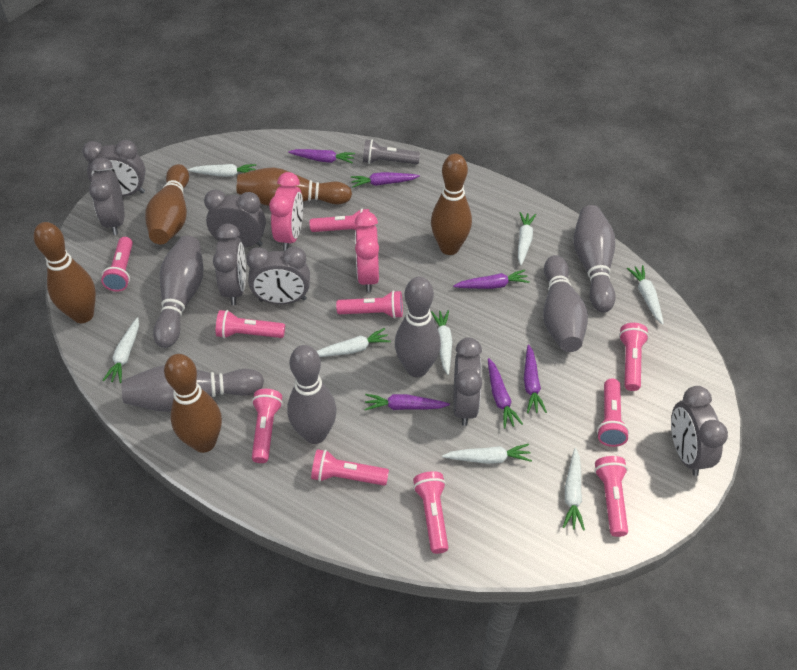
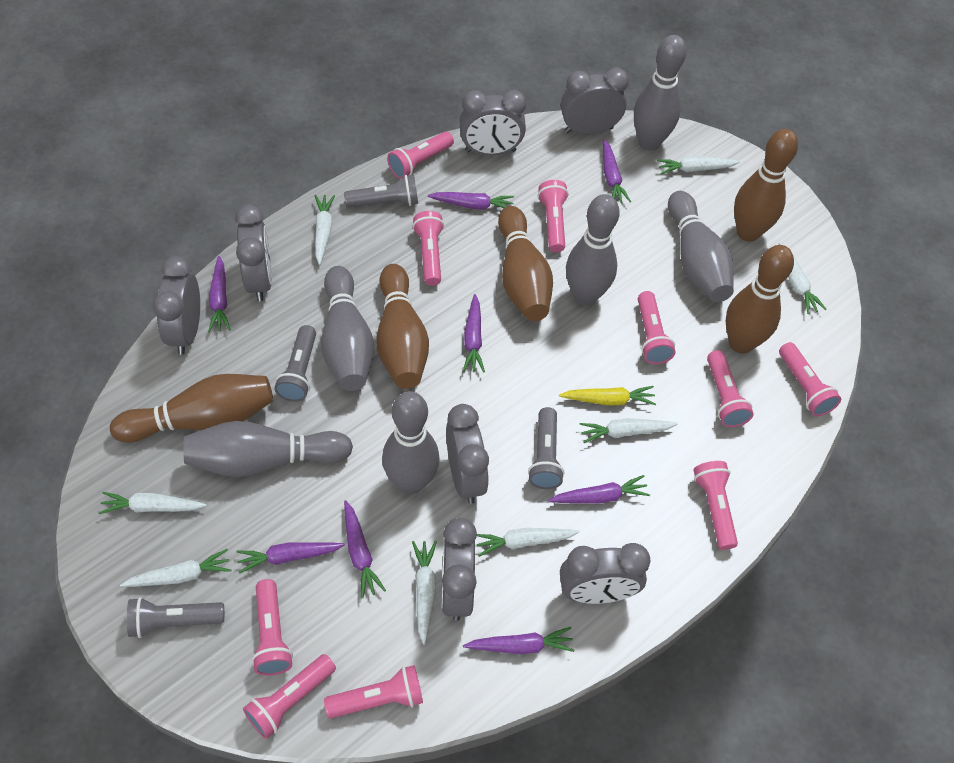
grey flashlight: 1 -> 4
pink clock: 2 -> 0
purple carrot: 6 -> 8
yellow carrot: 0 -> 1

